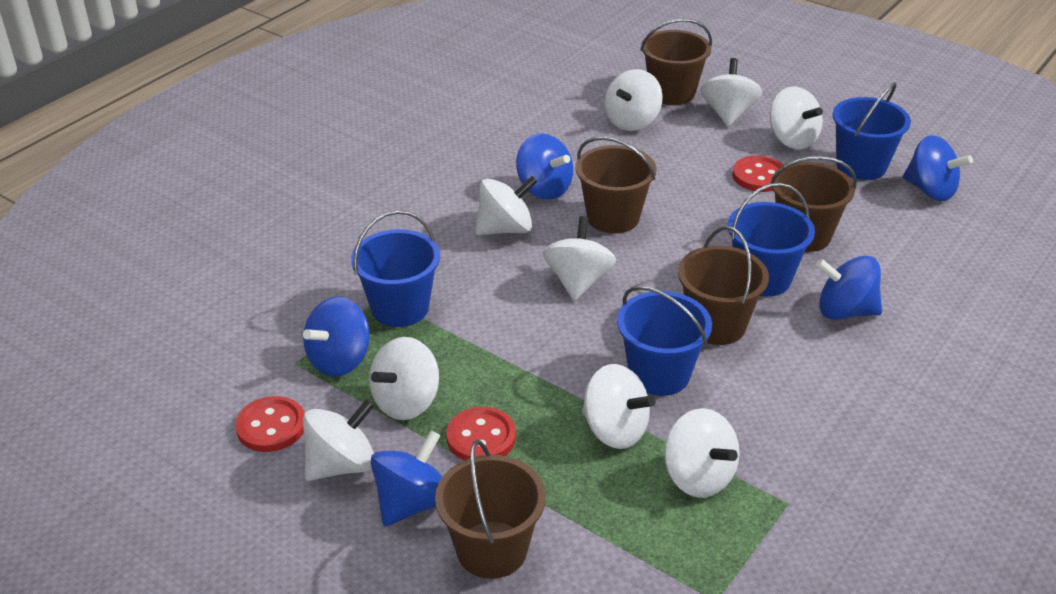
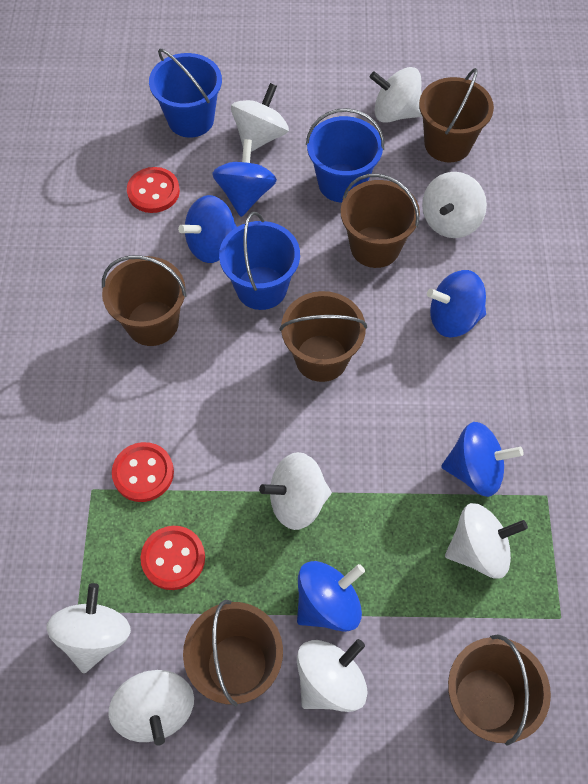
blue bucket: 4 -> 3
brown bucket: 5 -> 6
white spinning top: 9 -> 8

